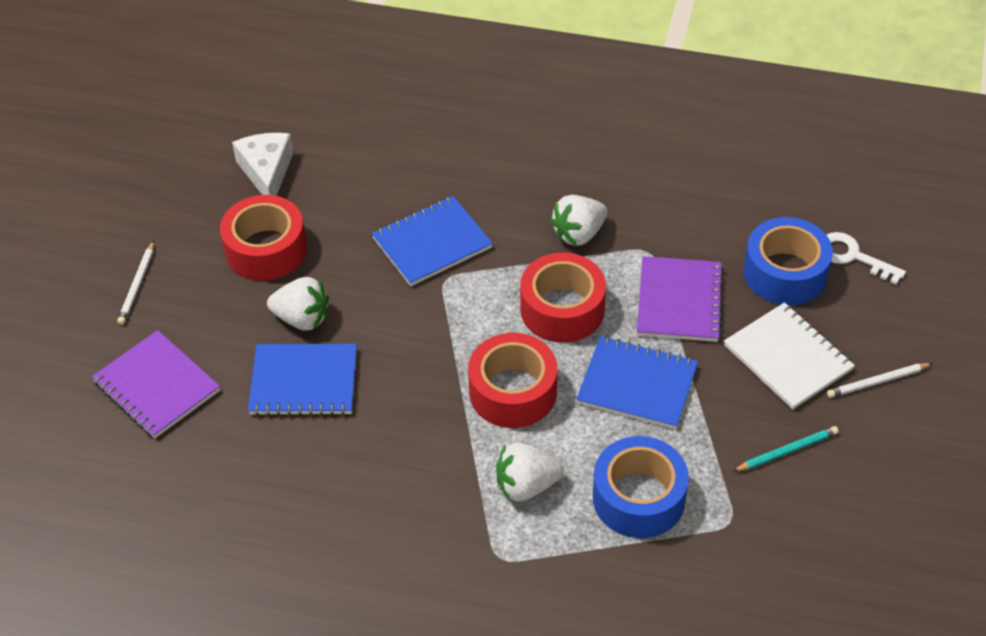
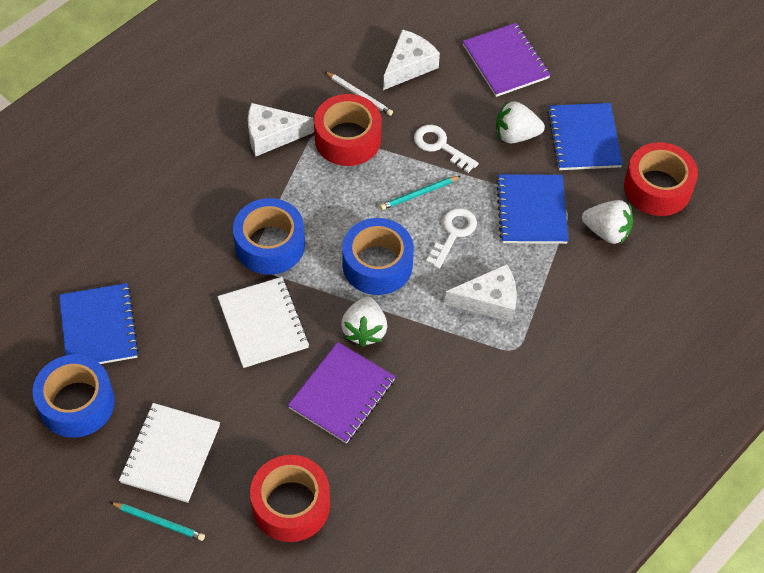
blue tape: 2 -> 3
turquoise pencil: 1 -> 2
white cheese: 1 -> 3
white key: 1 -> 2
white notebook: 1 -> 2
white pencil: 2 -> 1

